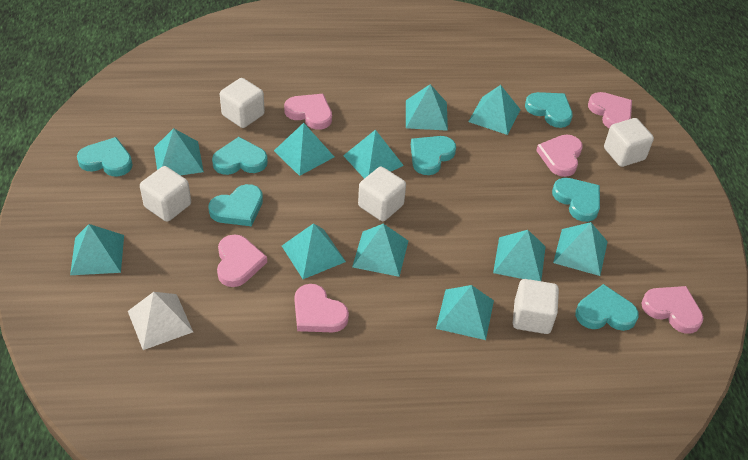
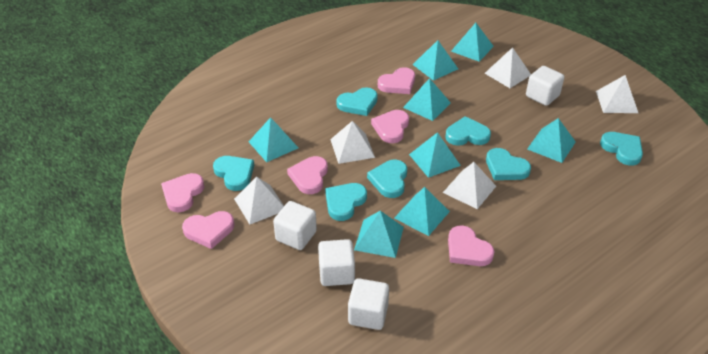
turquoise pyramid: 11 -> 8
white cube: 5 -> 4
white pyramid: 1 -> 5

